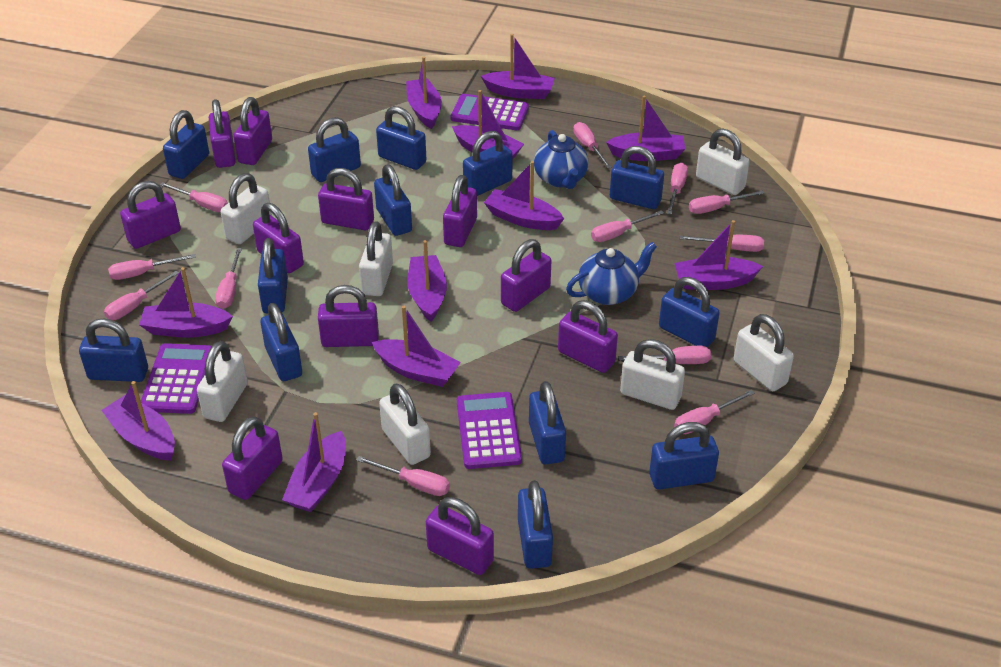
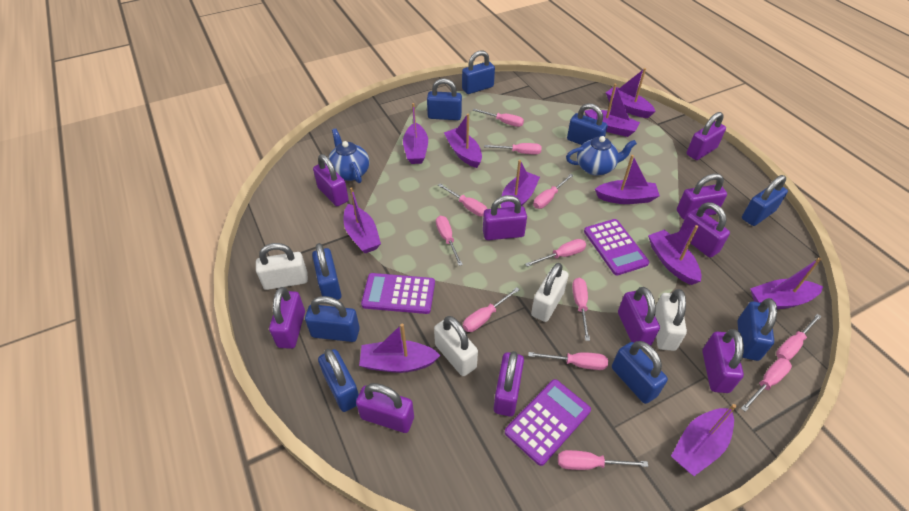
blue padlock: 13 -> 9
purple padlock: 11 -> 10
white padlock: 7 -> 4

